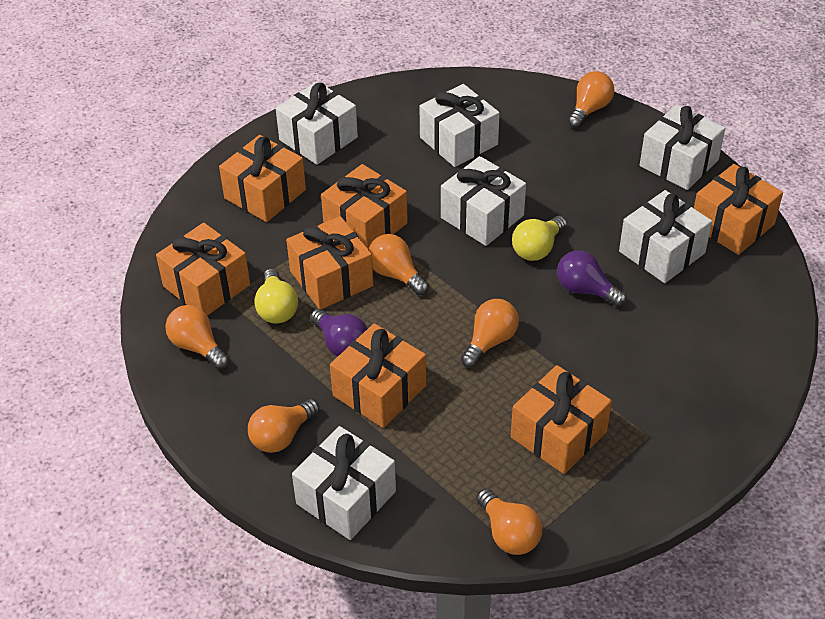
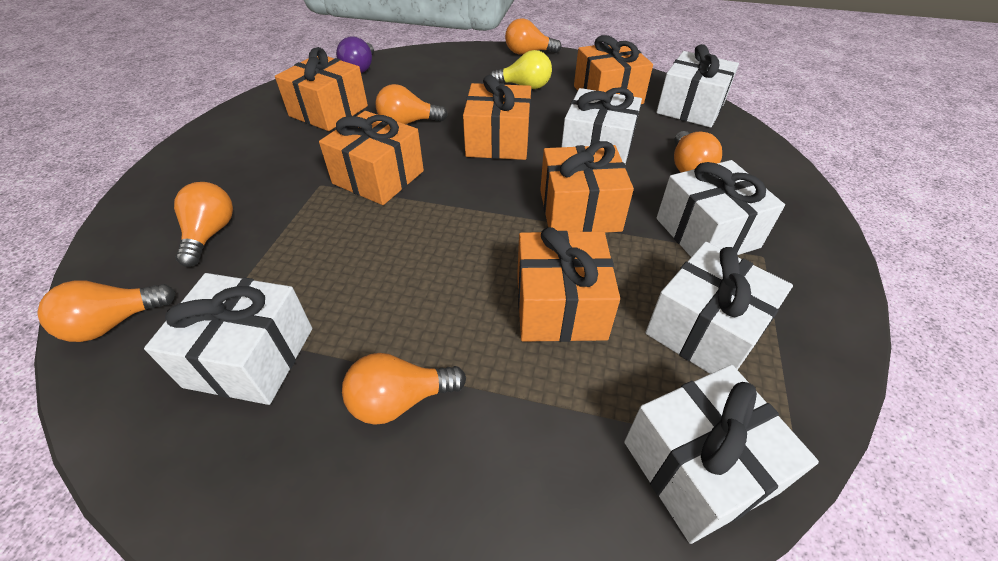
orange gift: 7 -> 6
purple light bulb: 2 -> 1
yellow light bulb: 2 -> 1

